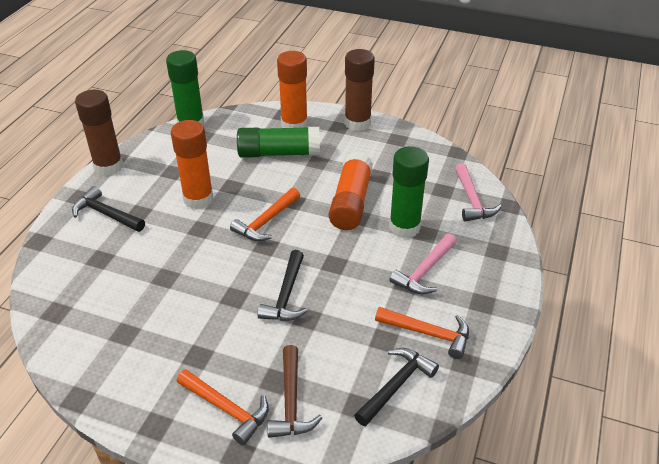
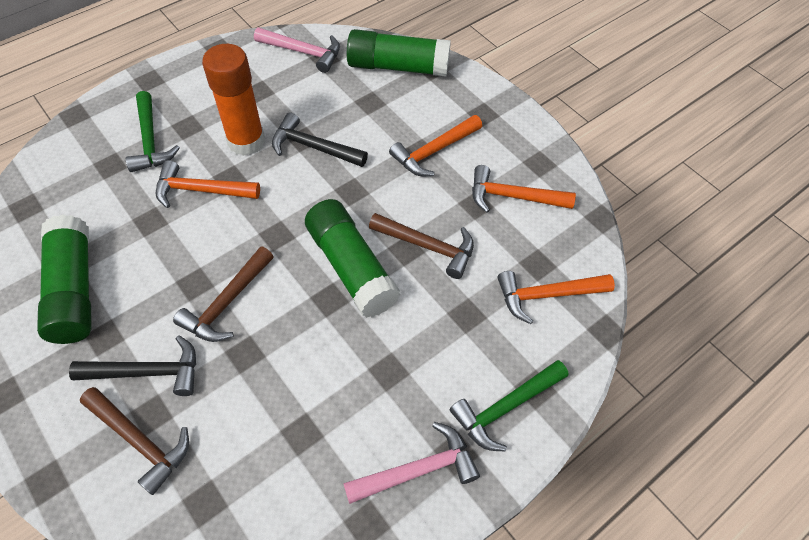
black hammer: 3 -> 2
brown glue stick: 2 -> 0
brown hammer: 1 -> 3
green hammer: 0 -> 2
orange glue stick: 3 -> 1
orange hammer: 3 -> 4

